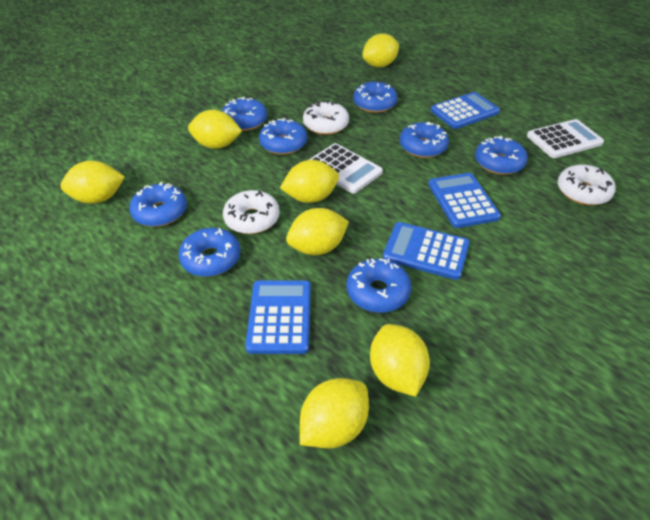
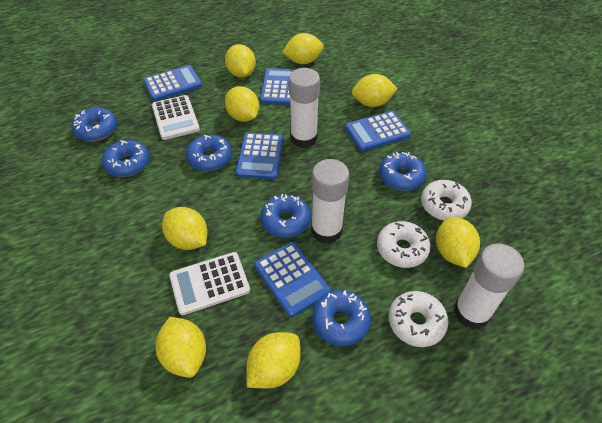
blue calculator: 4 -> 5
blue donut: 8 -> 6
white glue stick: 0 -> 3
yellow lemon: 7 -> 8

